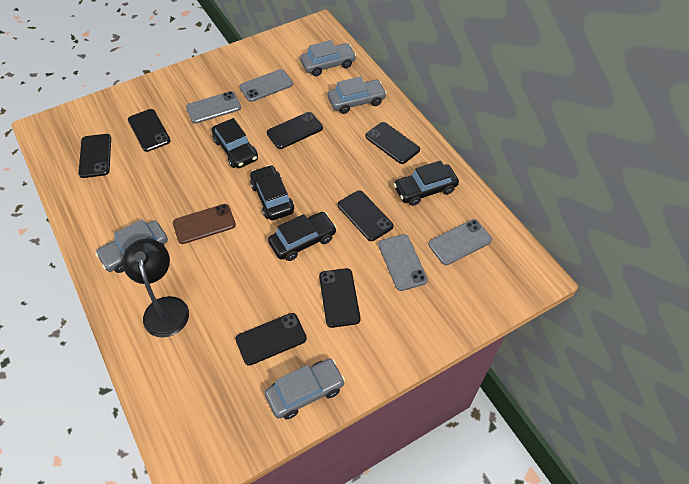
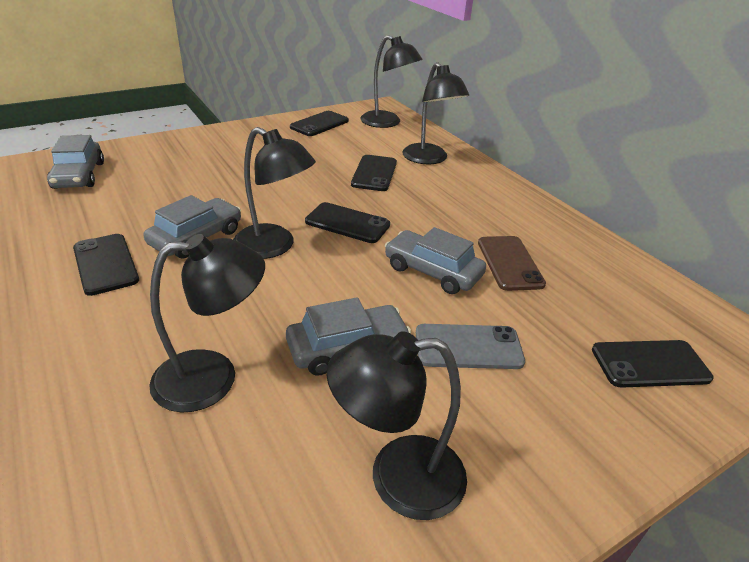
black car: 4 -> 0
black lamp: 1 -> 5
black phone: 7 -> 5
grey phone: 4 -> 1

